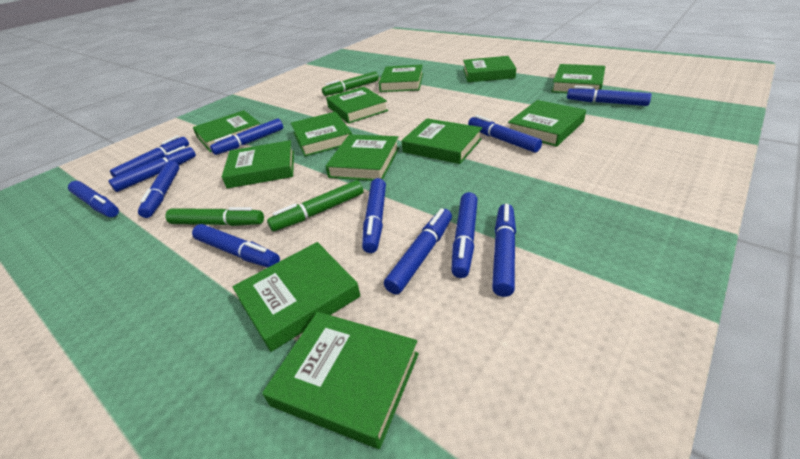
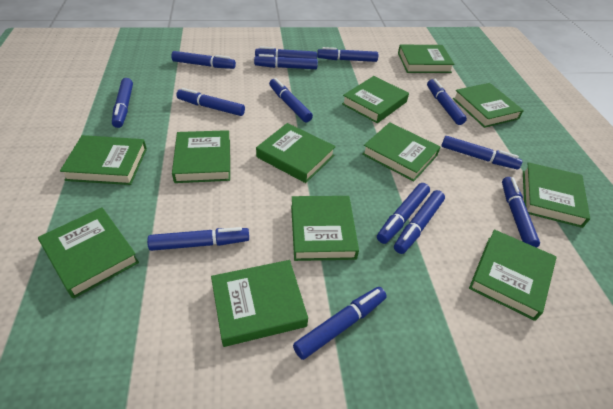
blue marker: 12 -> 14
green marker: 3 -> 0

